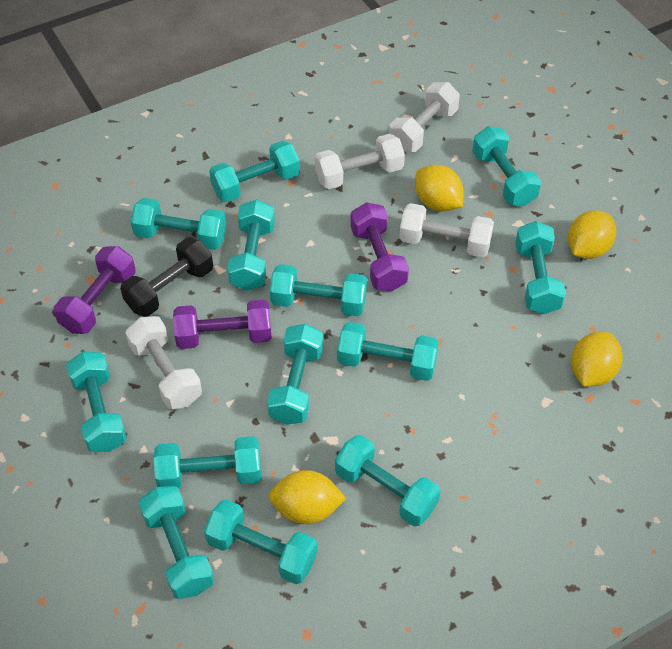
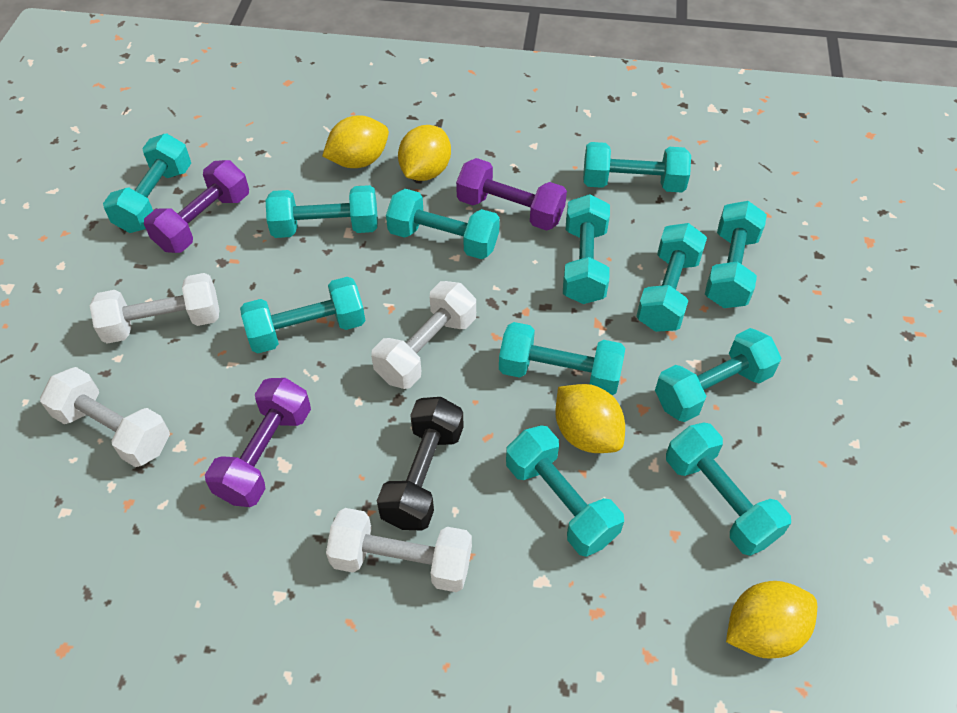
turquoise dumbbell: 13 -> 12

